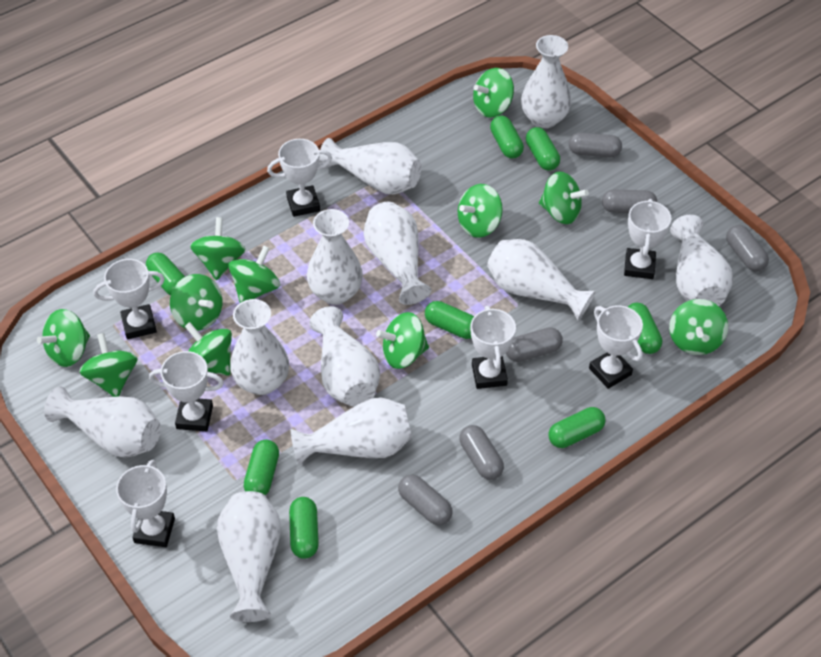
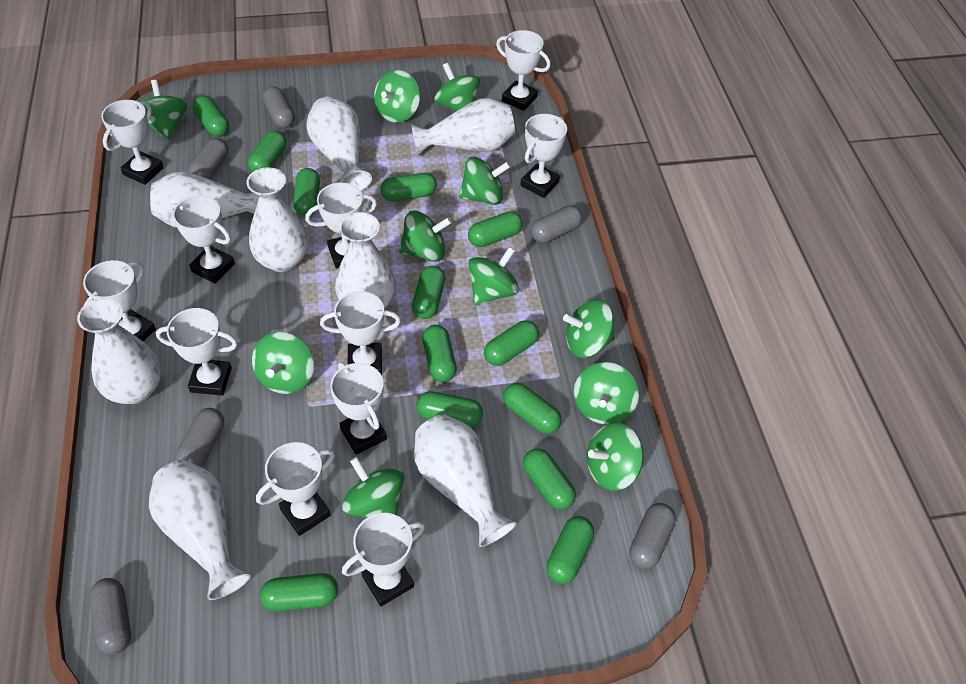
green capsule: 8 -> 13
white trophy: 7 -> 11
white vase: 11 -> 8

